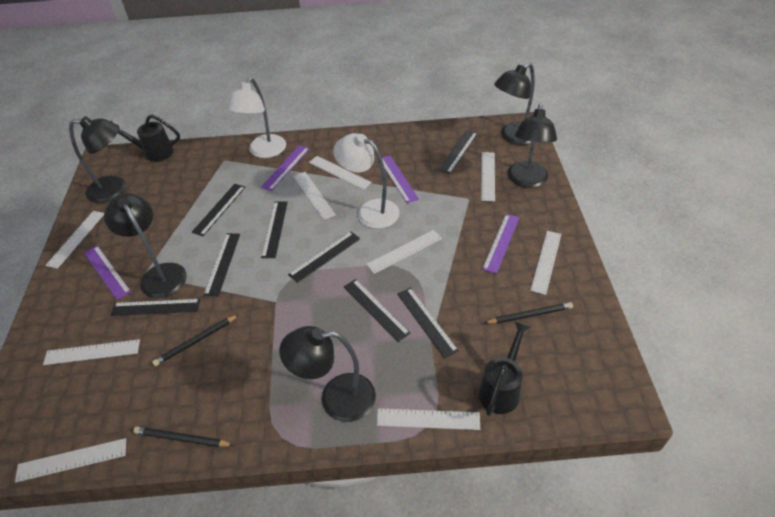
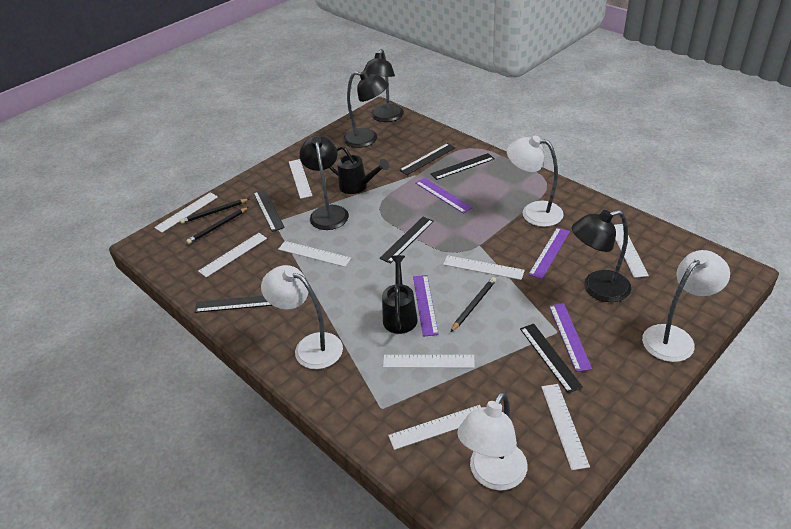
black lamp: 5 -> 4
black ruler: 8 -> 6
white lamp: 2 -> 4

